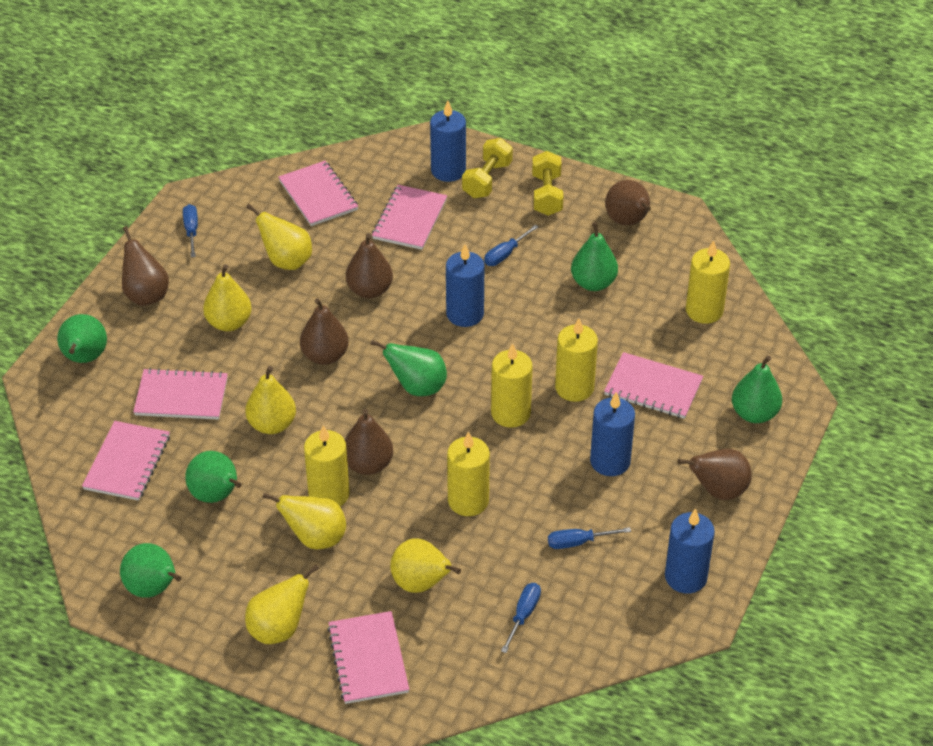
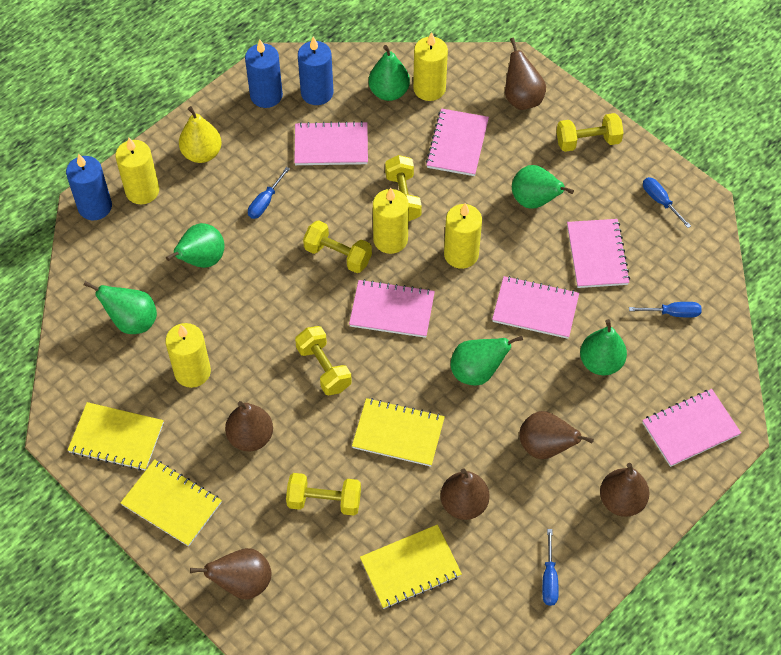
blue candle: 4 -> 3
yellow dumbbell: 2 -> 5
yellow notebook: 0 -> 4
yellow pear: 6 -> 1

